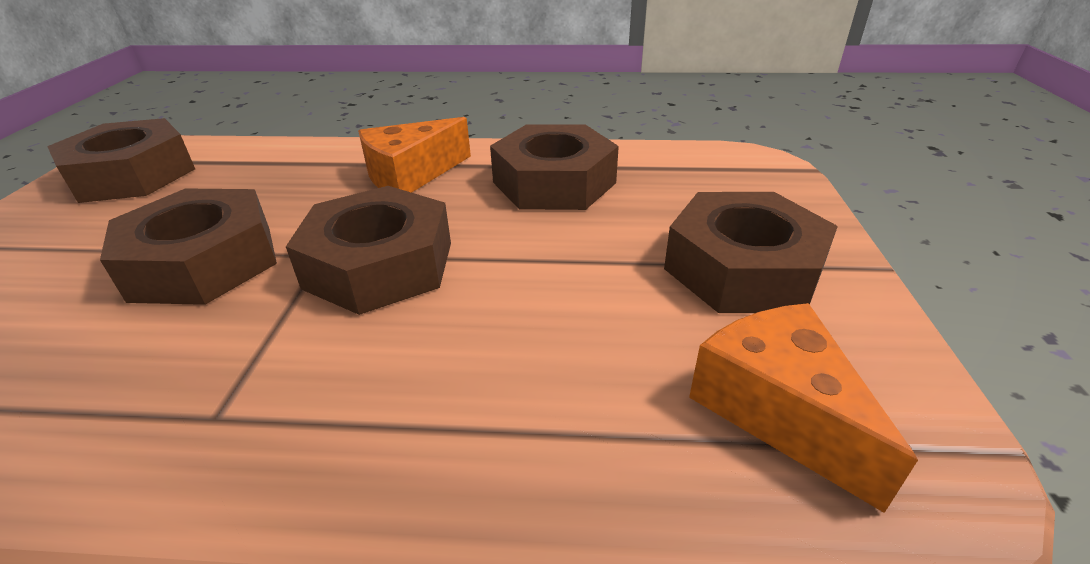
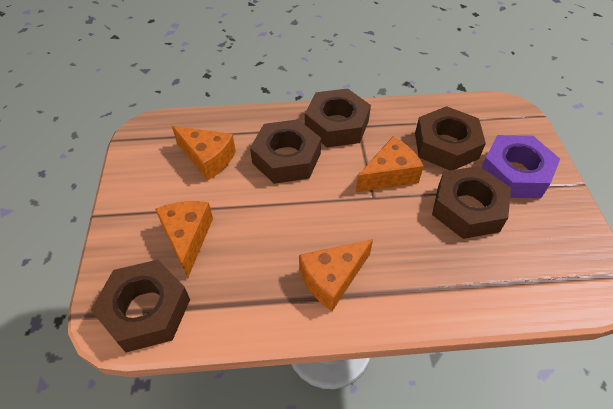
orange cheese: 2 -> 4
purple nut: 0 -> 1

